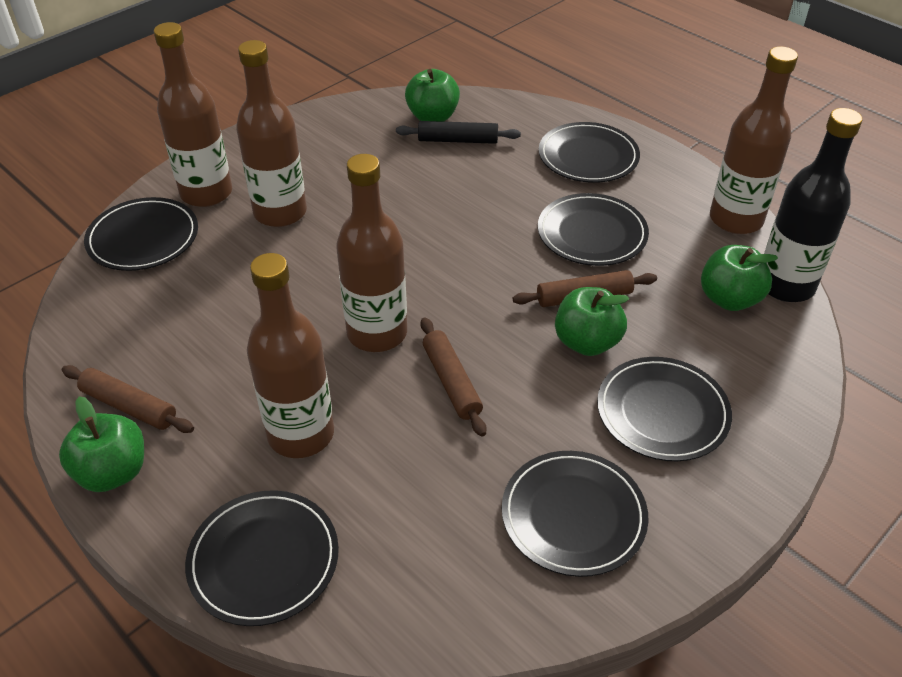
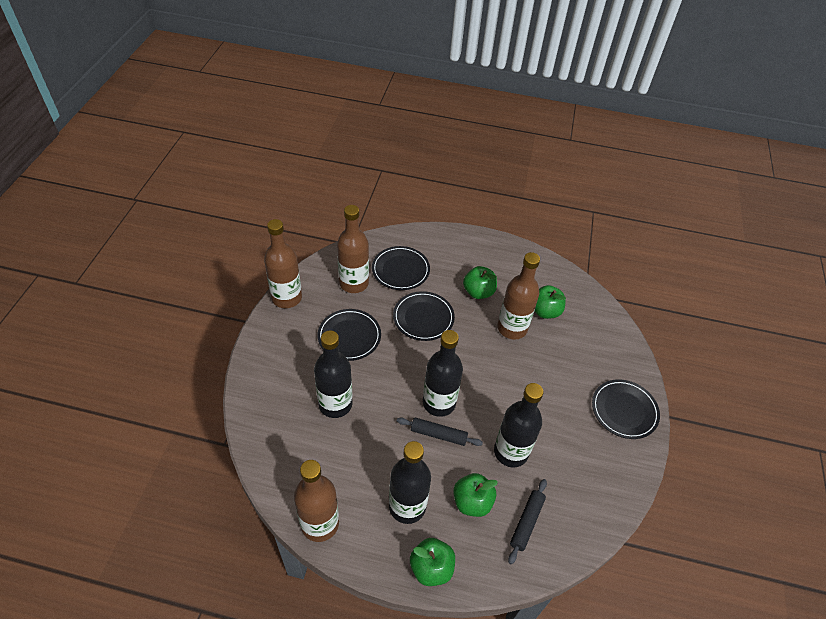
black bottle: 1 -> 4
black plate: 6 -> 4
black rolling pin: 1 -> 2
brown bottle: 5 -> 4
brown rolling pin: 3 -> 0

